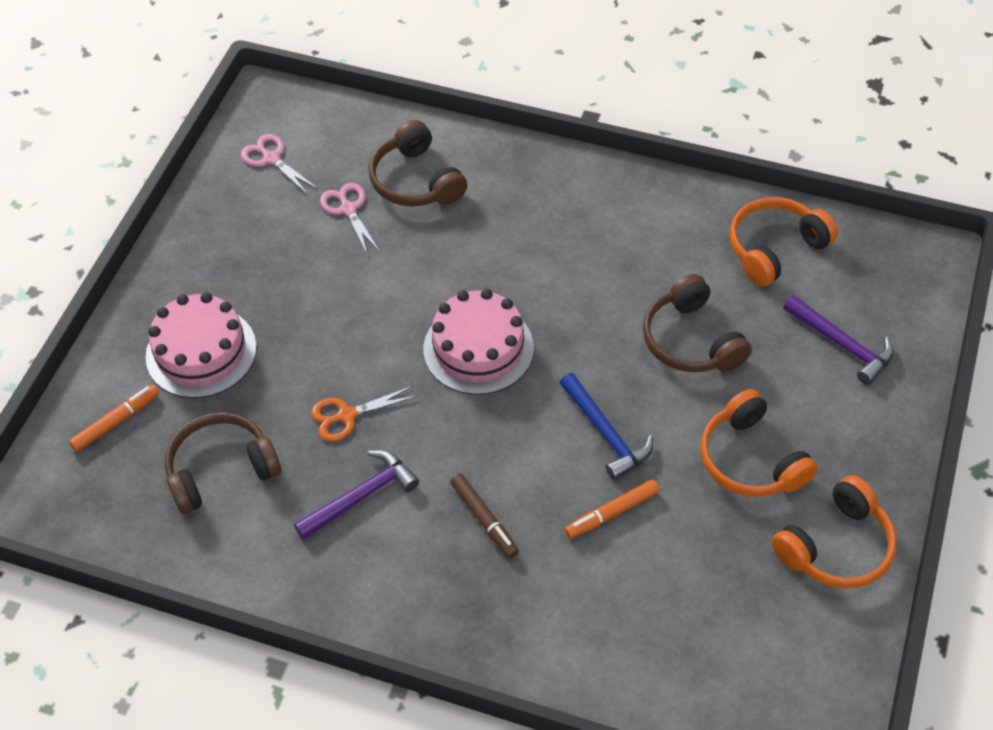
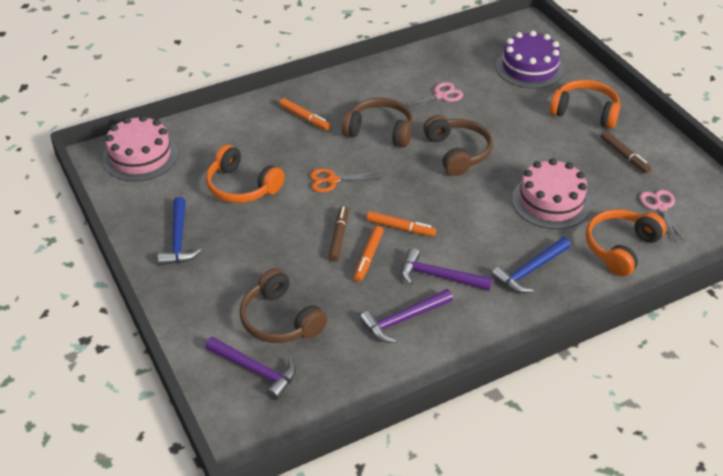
blue hammer: 1 -> 2
brown marker: 1 -> 2
orange marker: 2 -> 3
purple cake: 0 -> 1
purple hammer: 2 -> 3

